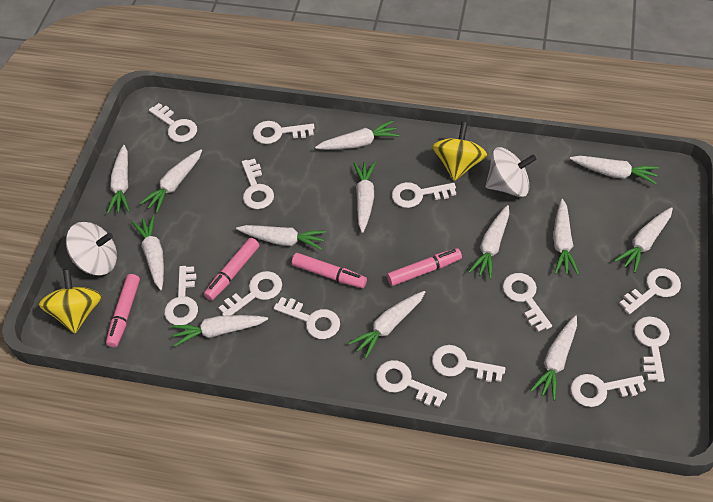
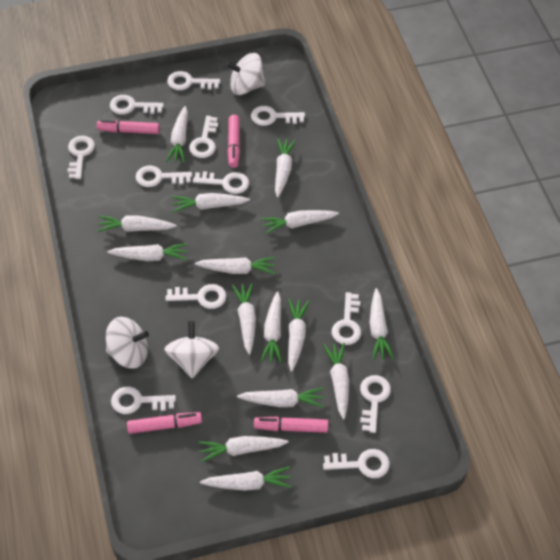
white carrot: 13 -> 15
white key: 13 -> 12
white spinning top: 2 -> 3
yellow spinning top: 2 -> 0

